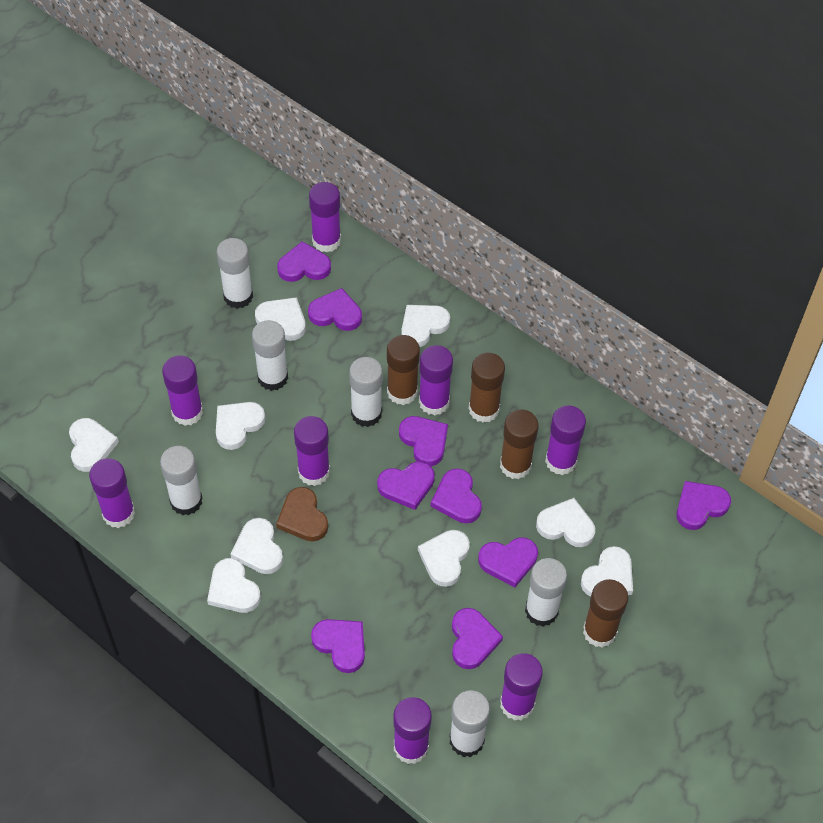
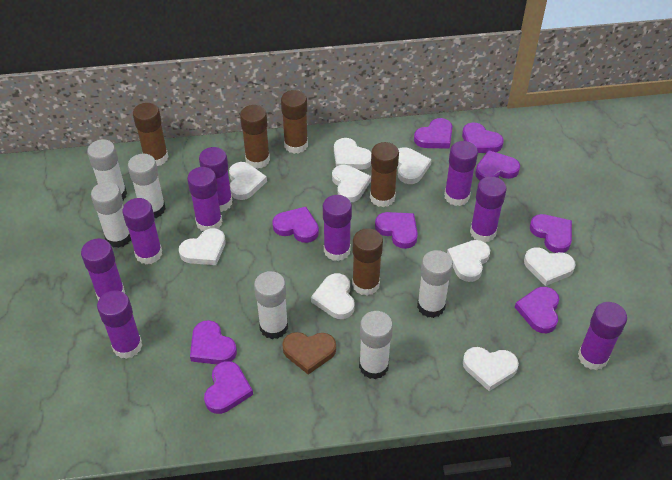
brown glue stick: 4 -> 5
purple glue stick: 8 -> 9

